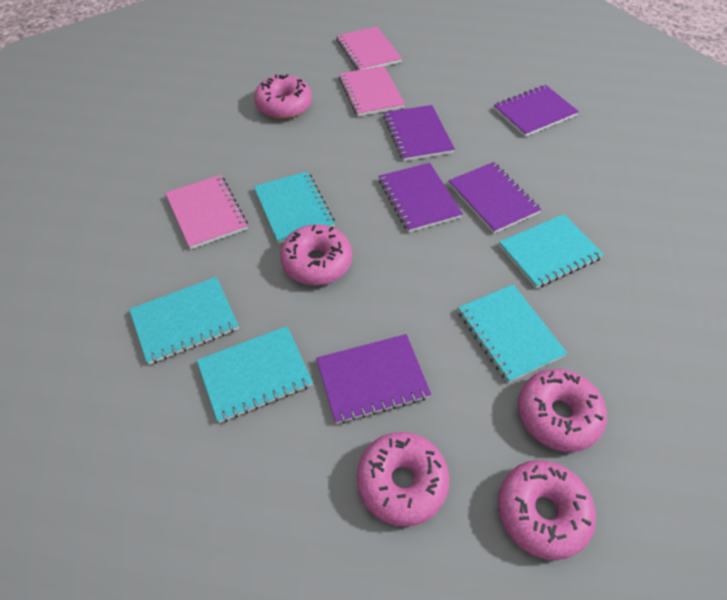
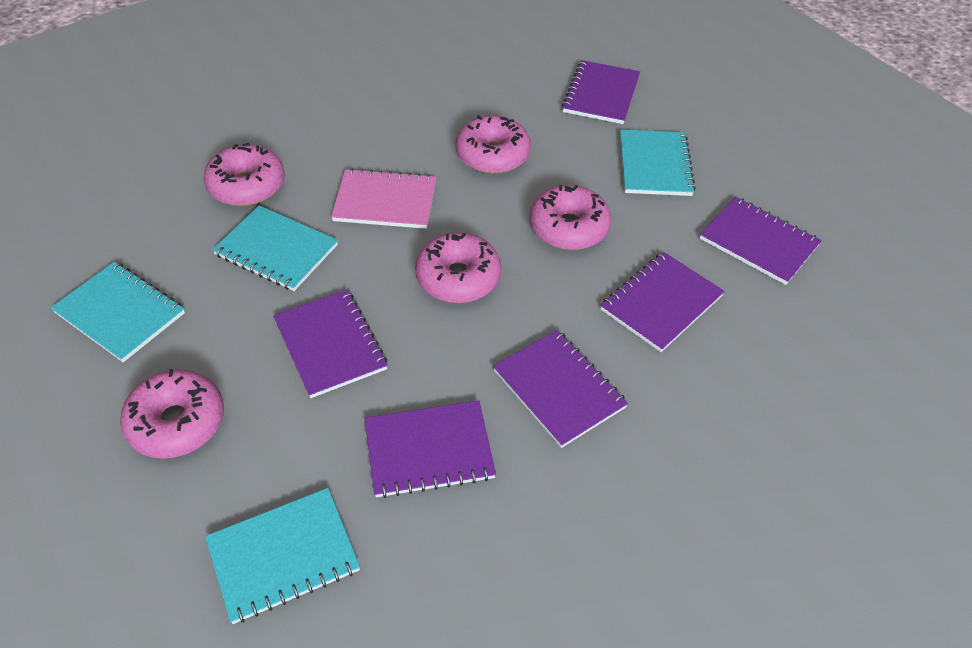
pink notebook: 3 -> 1
purple notebook: 5 -> 6
turquoise notebook: 5 -> 4

